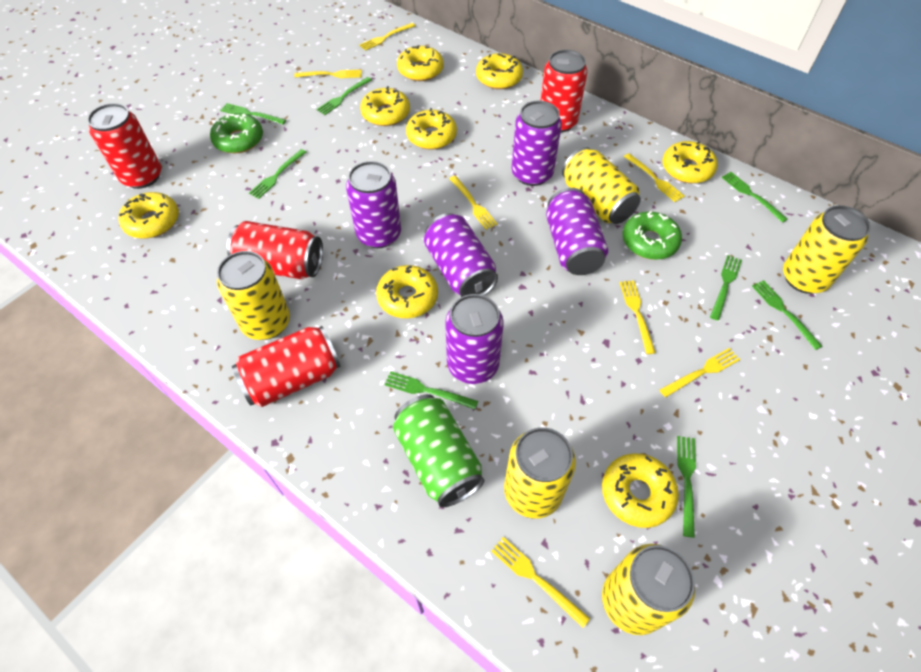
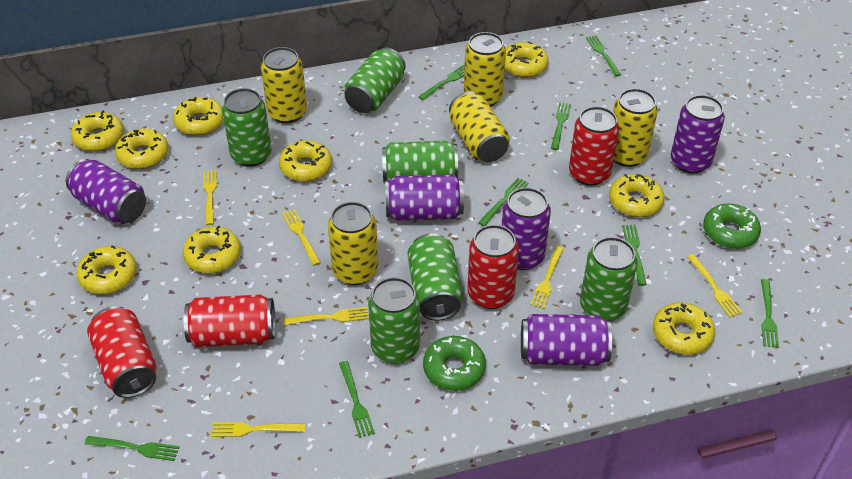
green can: 1 -> 6
yellow donut: 8 -> 9
yellow fork: 7 -> 6

